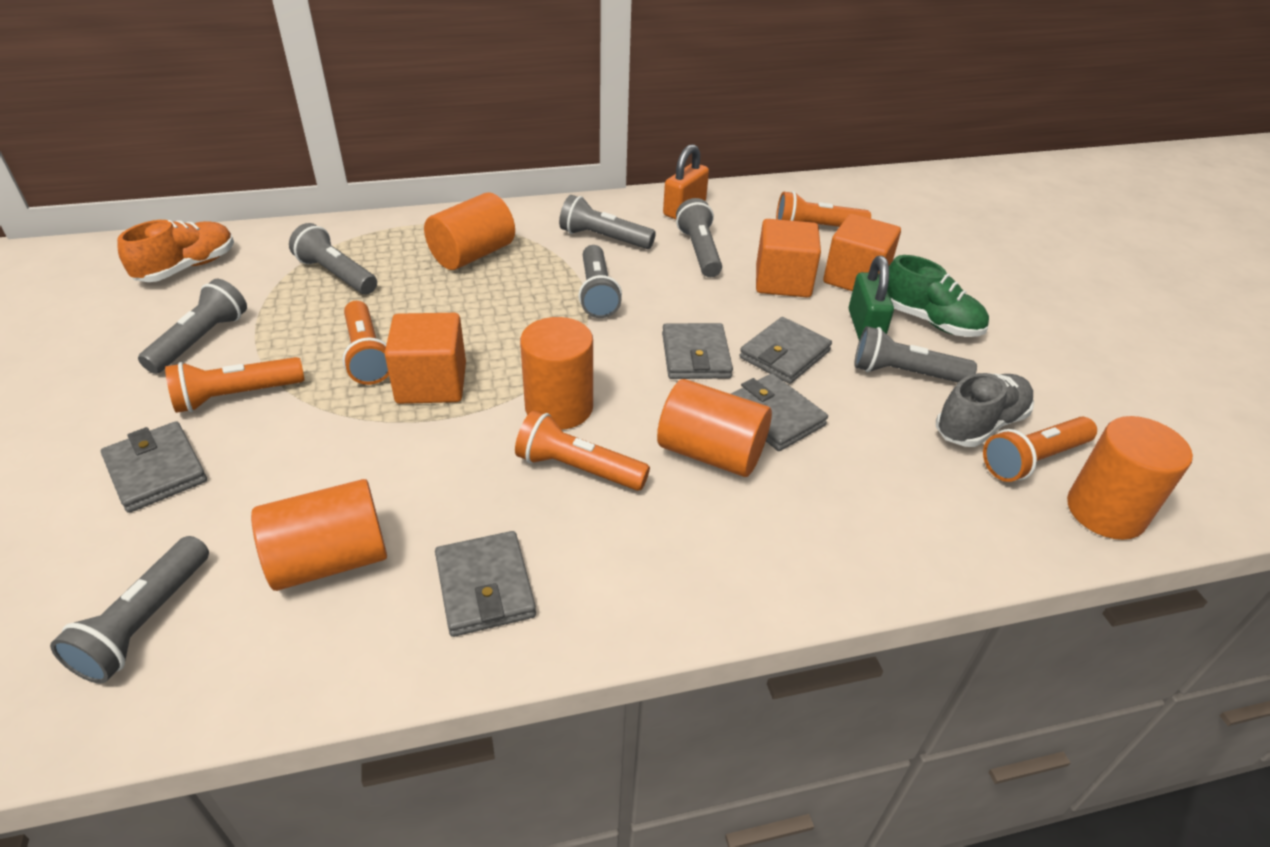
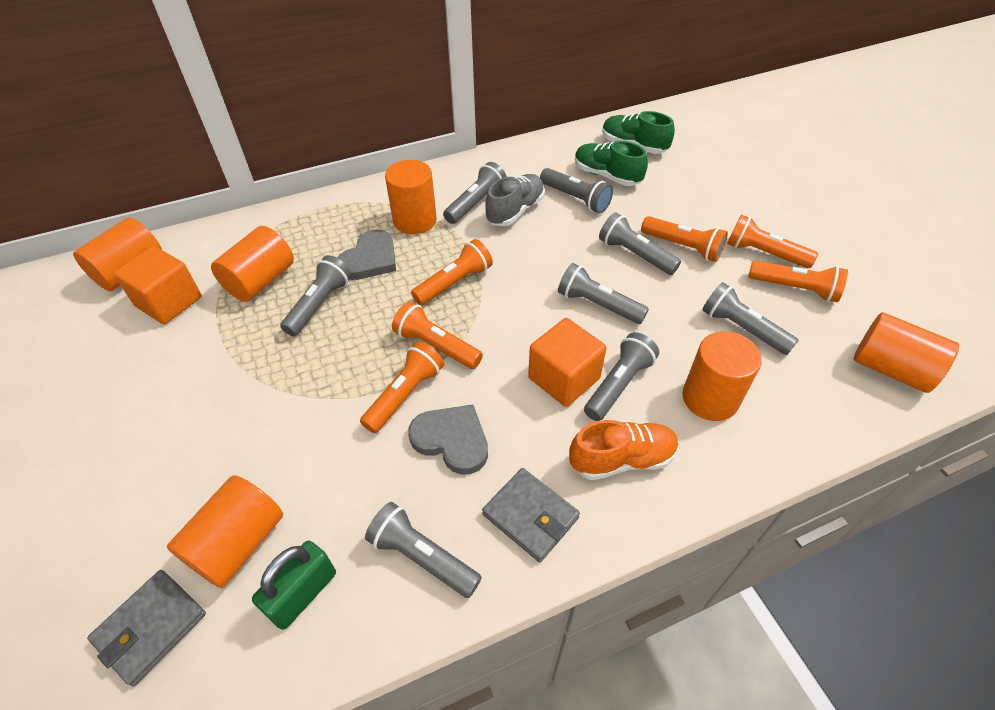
green shoe: 1 -> 2
grey flashlight: 7 -> 8
grey heart: 0 -> 2
grey wallet: 5 -> 2
orange cube: 3 -> 2
orange cylinder: 5 -> 6
orange flashlight: 5 -> 6
orange padlock: 1 -> 0

